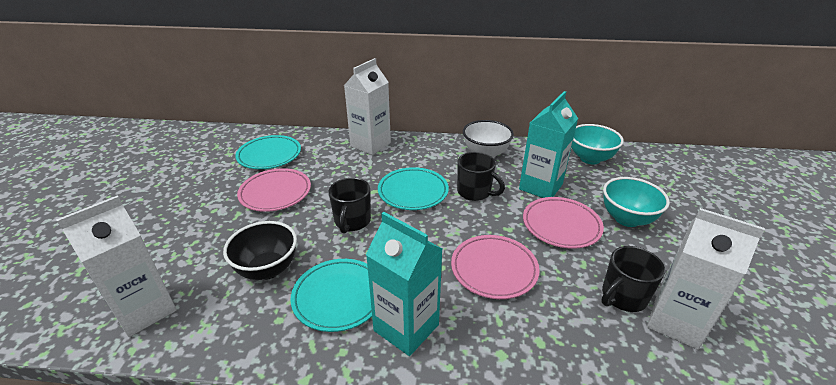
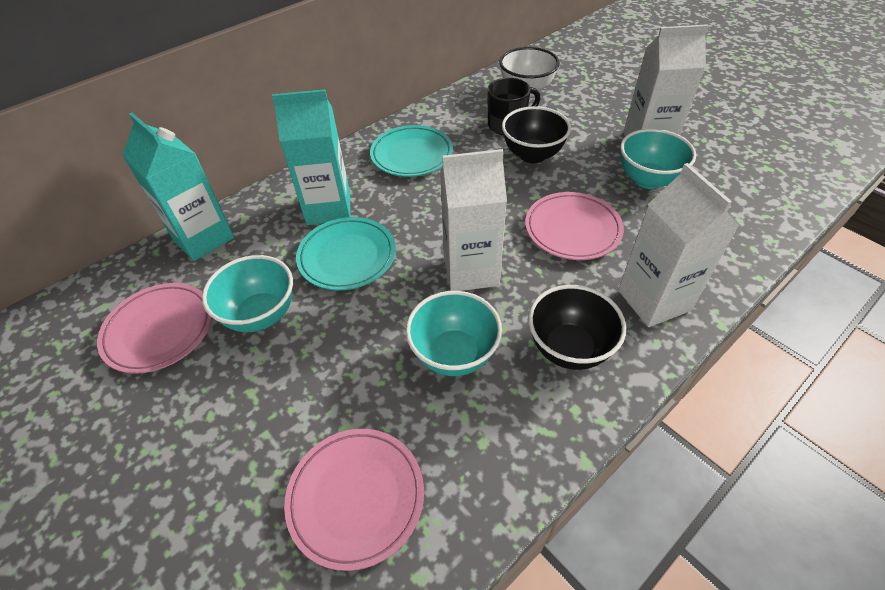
black bowl: 1 -> 2
black mug: 3 -> 1
turquoise bowl: 2 -> 3
turquoise plate: 3 -> 2

